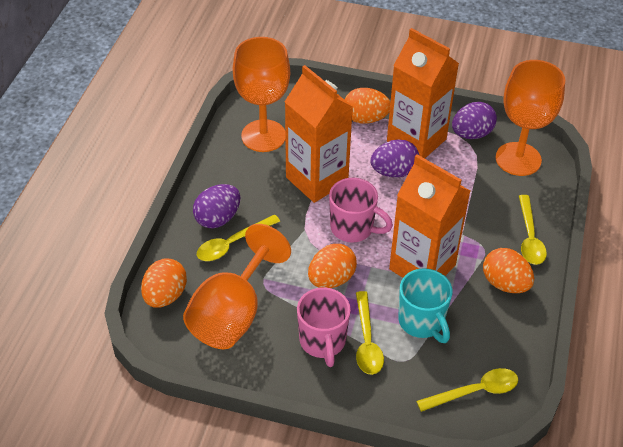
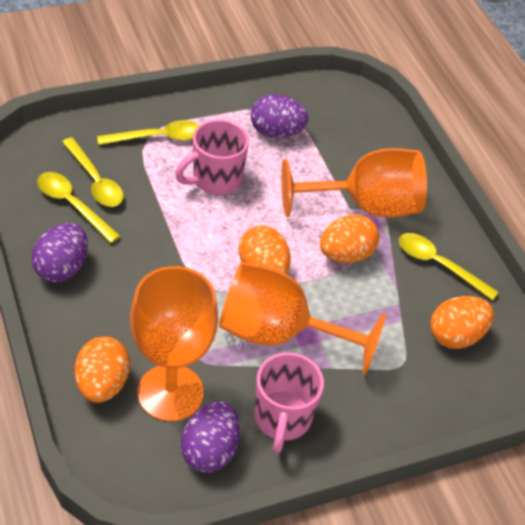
orange carton: 3 -> 0
turquoise mug: 1 -> 0

